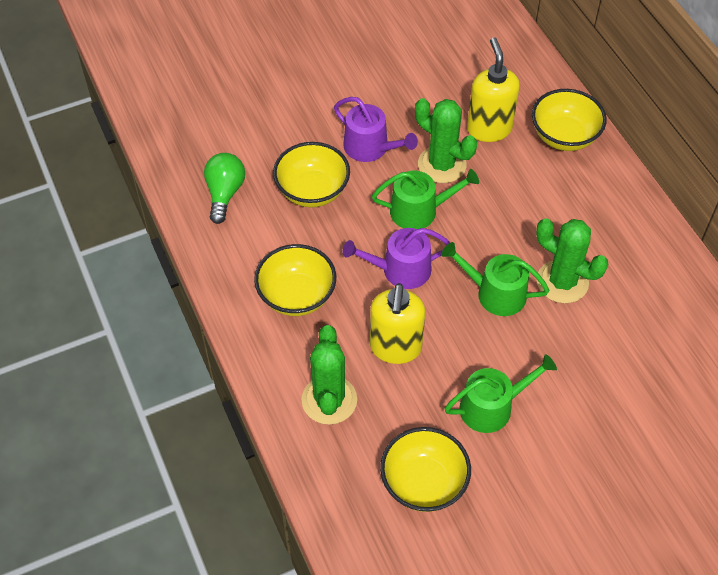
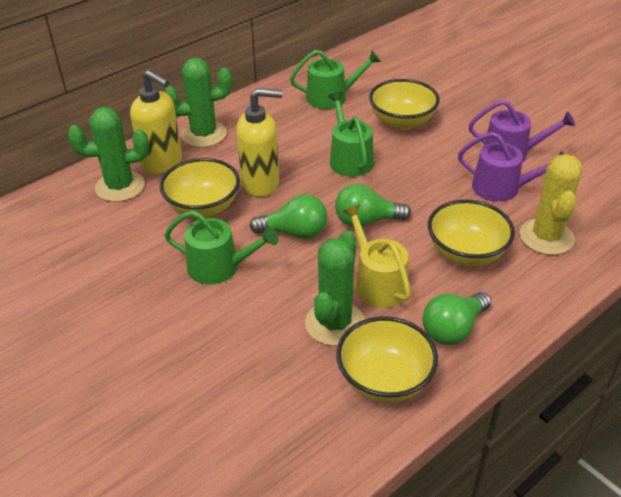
green light bulb: 1 -> 3
yellow cactus: 0 -> 1
yellow watering can: 0 -> 1

